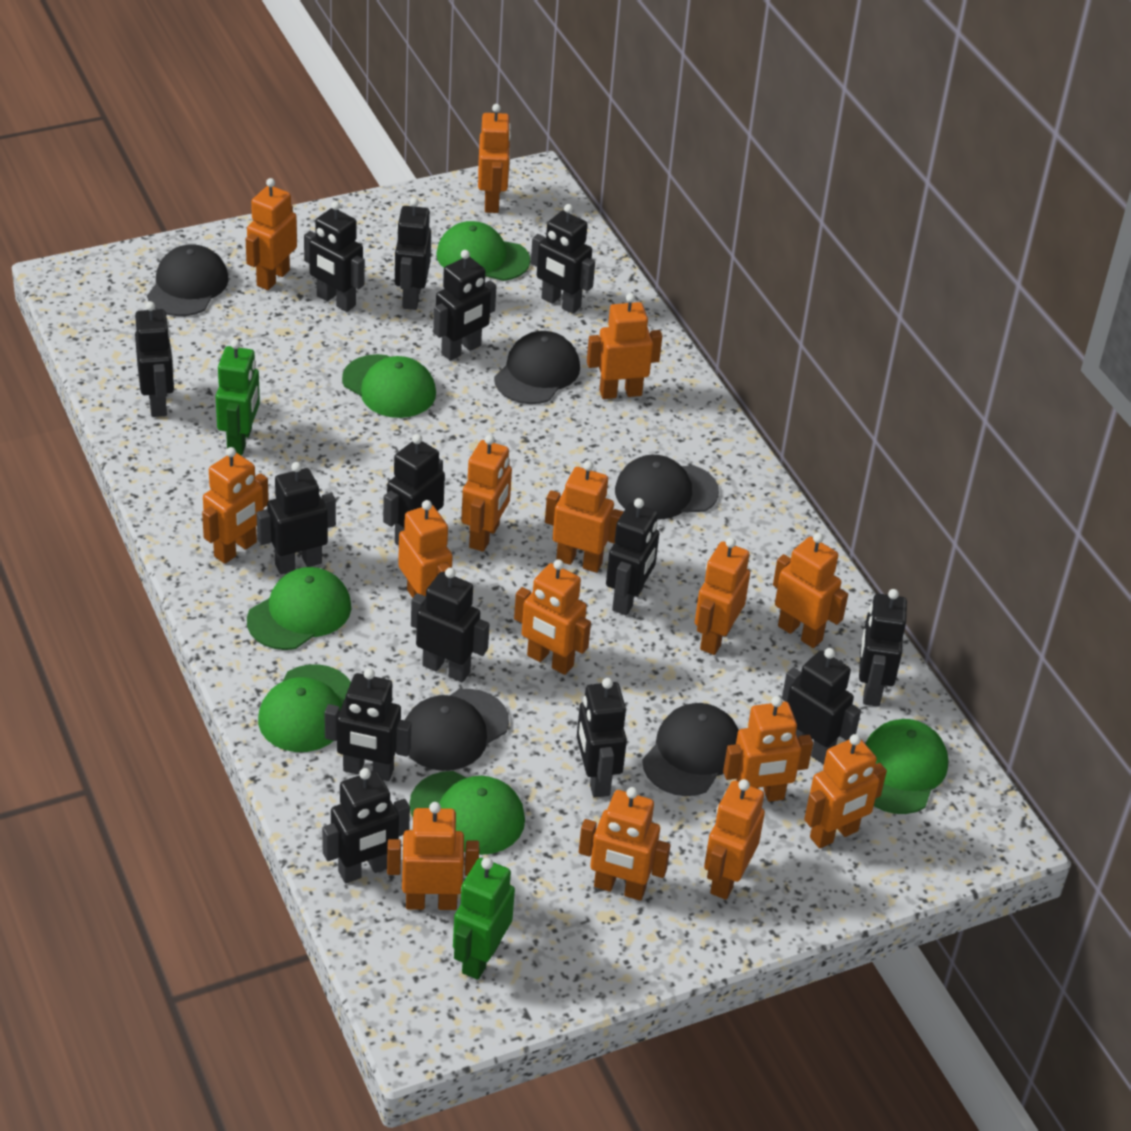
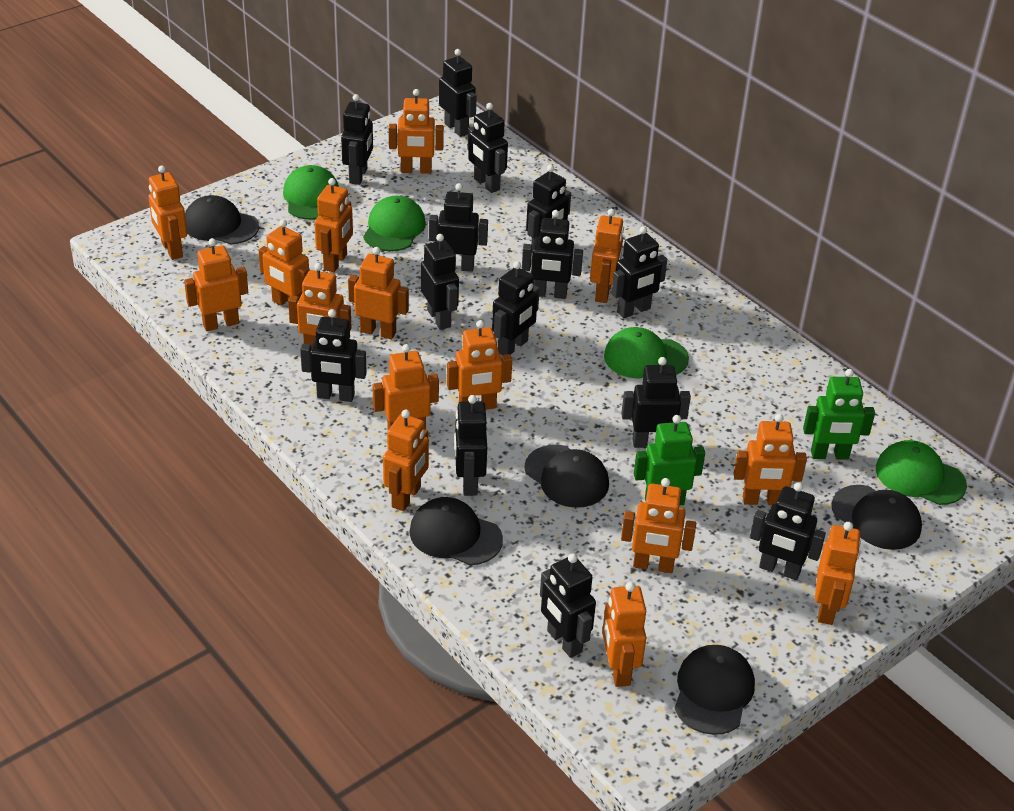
green cap: 6 -> 4

